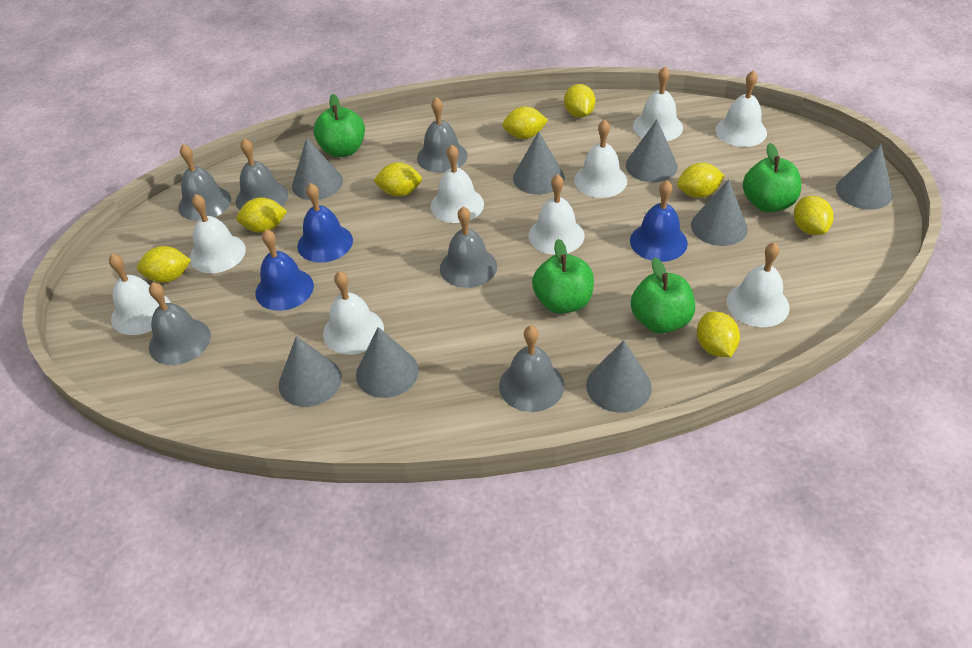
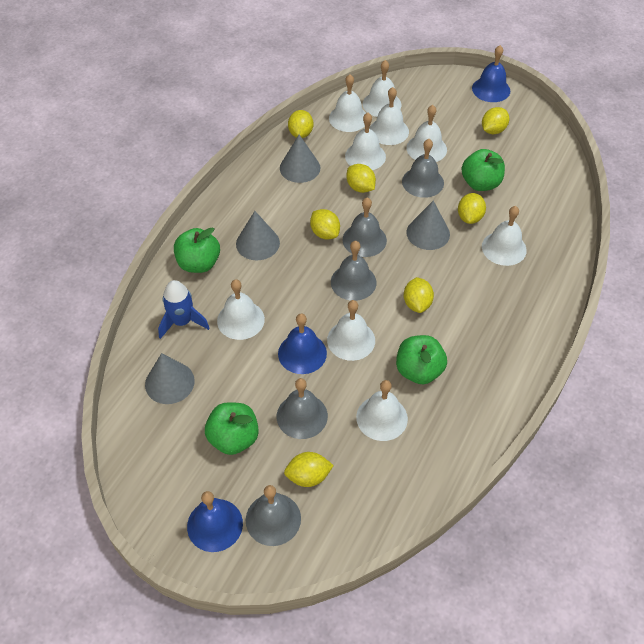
blue rocket: 0 -> 1
grey bell: 6 -> 5
grey cone: 8 -> 4
yellow lemon: 8 -> 7

